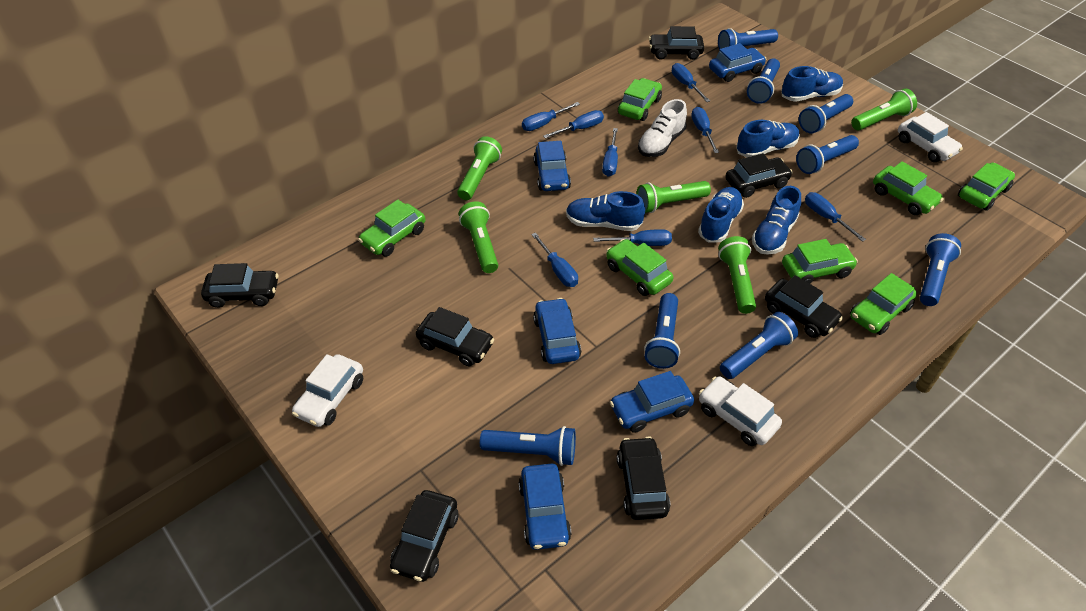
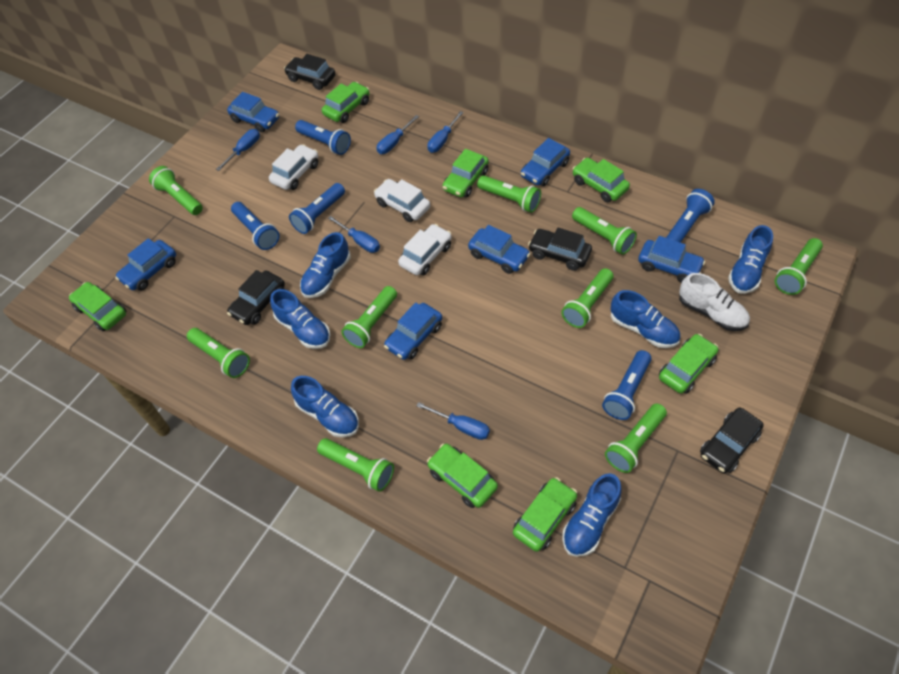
black car: 7 -> 4
blue car: 5 -> 6
blue flashlight: 8 -> 5
blue screwdriver: 8 -> 5
blue shoe: 5 -> 6
green flashlight: 5 -> 9

